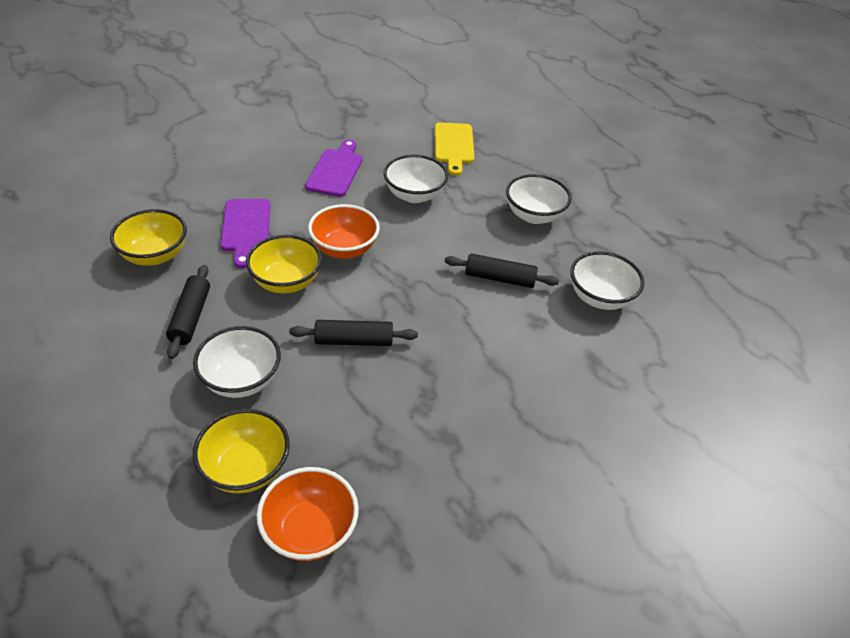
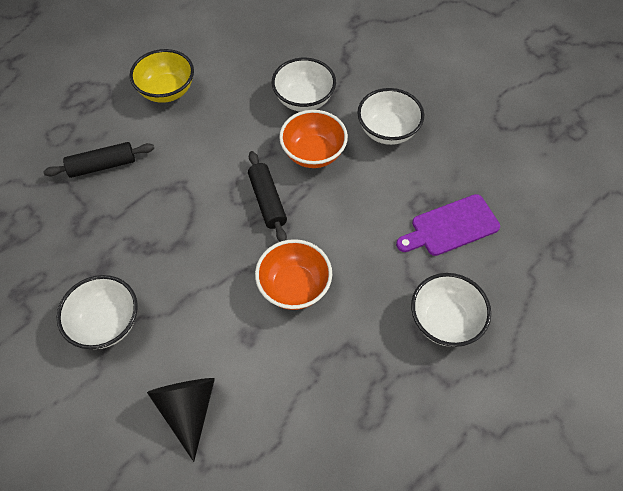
black cone: 0 -> 1
black rolling pin: 3 -> 2
purple cutting board: 2 -> 1
yellow bowl: 3 -> 1
yellow cutting board: 1 -> 0

